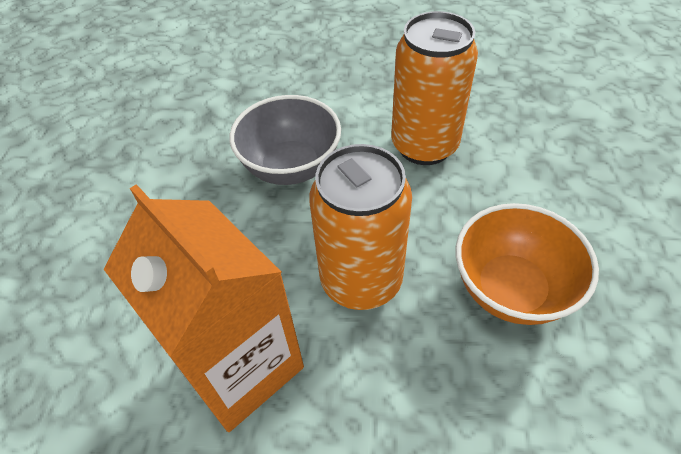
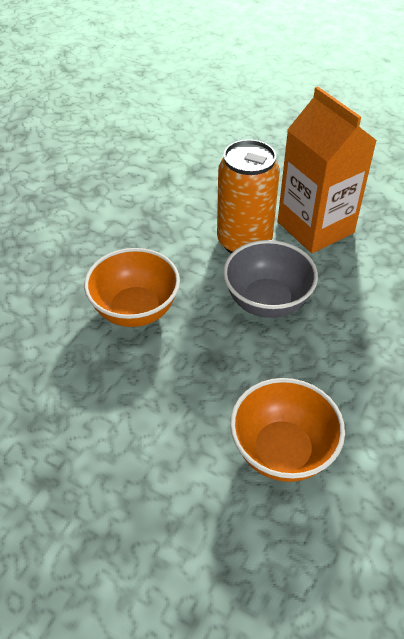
orange bowl: 1 -> 2
orange can: 2 -> 1

